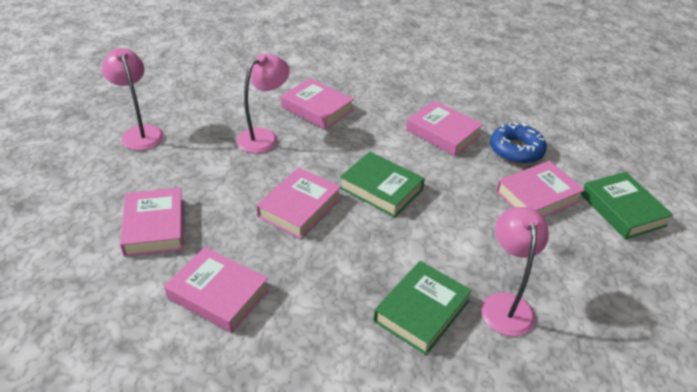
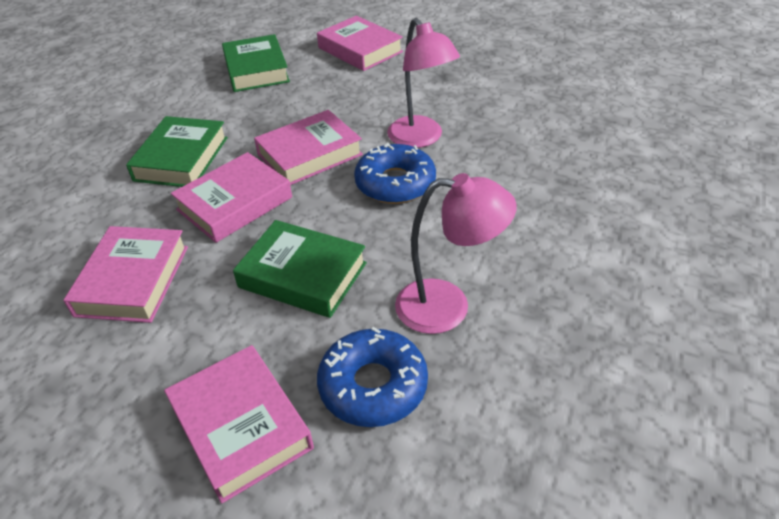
blue donut: 1 -> 2
pink book: 6 -> 5
pink lamp: 3 -> 2

